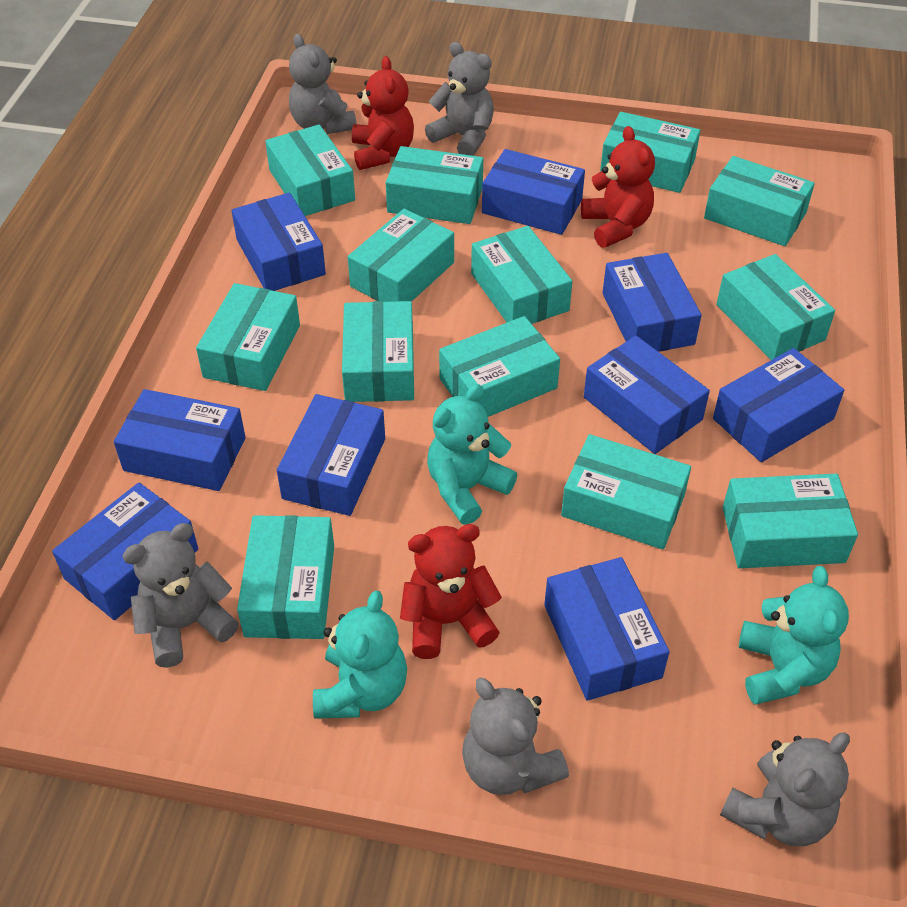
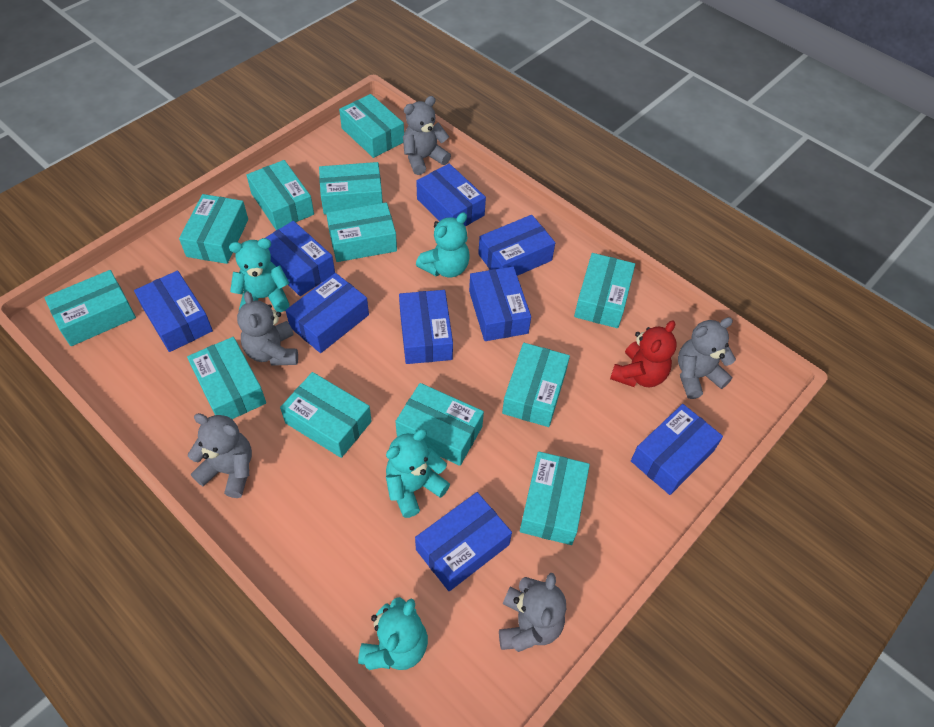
red teddy bear: 3 -> 1
turquoise box: 13 -> 12
turquoise teddy bear: 3 -> 4

